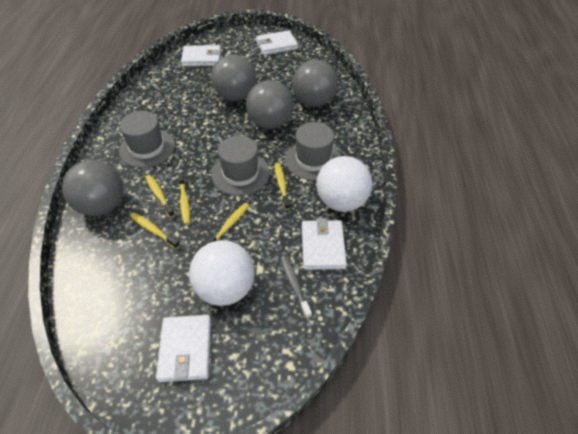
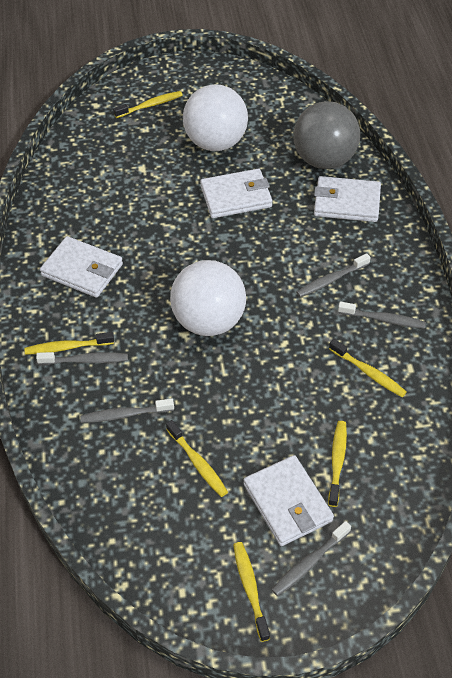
grey ball: 4 -> 1
grey hat: 3 -> 0
grey toothbrush: 1 -> 5
yellow toothbrush: 5 -> 6

